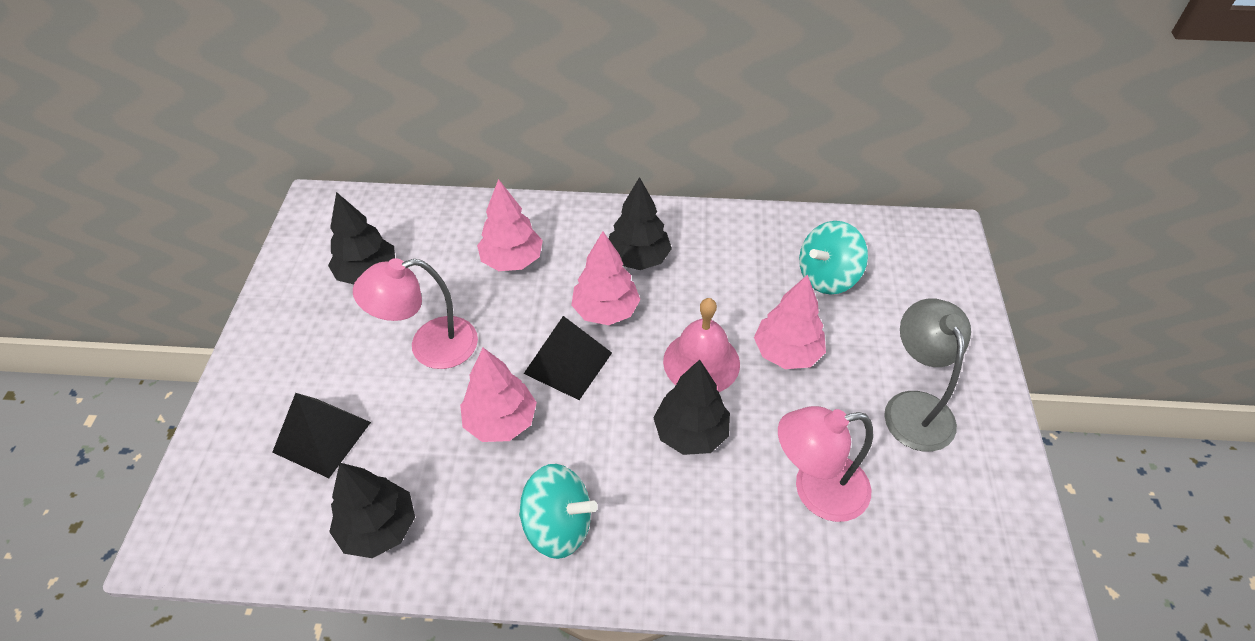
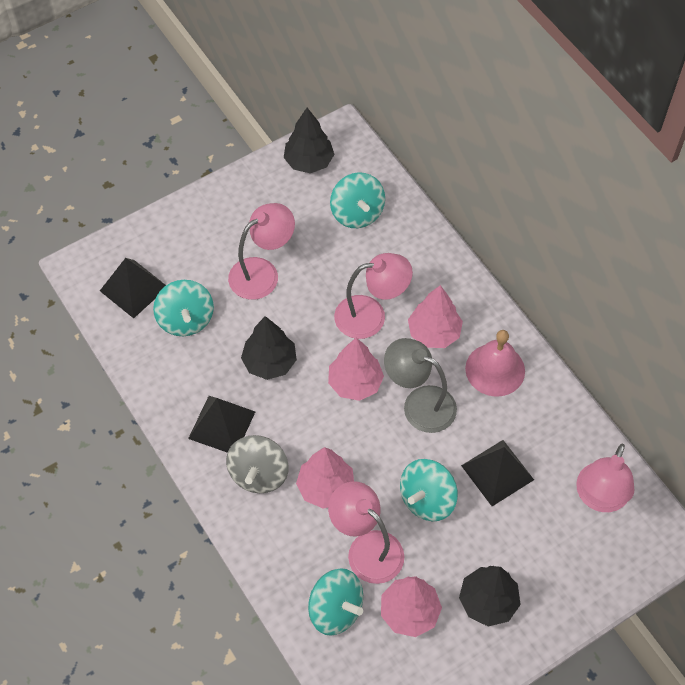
black pyramid: 2 -> 3
black tree: 4 -> 3
grey spinning top: 0 -> 1
pink lamp: 2 -> 4
turquoise spinning top: 2 -> 4

